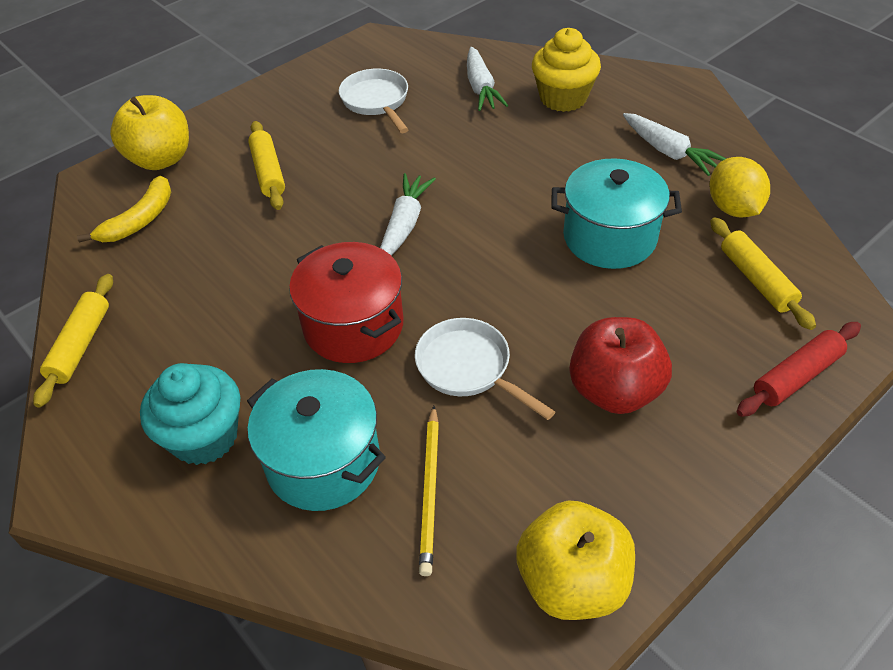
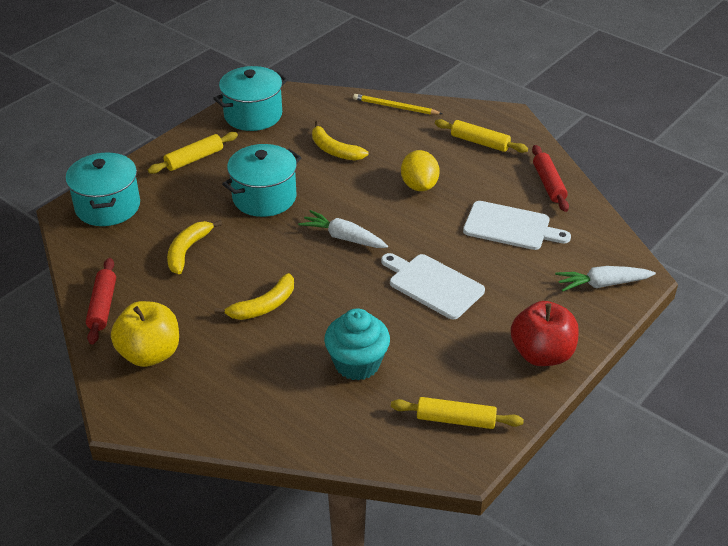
red pot: 1 -> 0
red rolling pin: 1 -> 2
turquoise pot: 2 -> 3
white carrot: 3 -> 2
white cutting board: 0 -> 2
white pan: 2 -> 0
yellow apple: 2 -> 1
yellow banana: 1 -> 3
yellow cupcake: 1 -> 0

